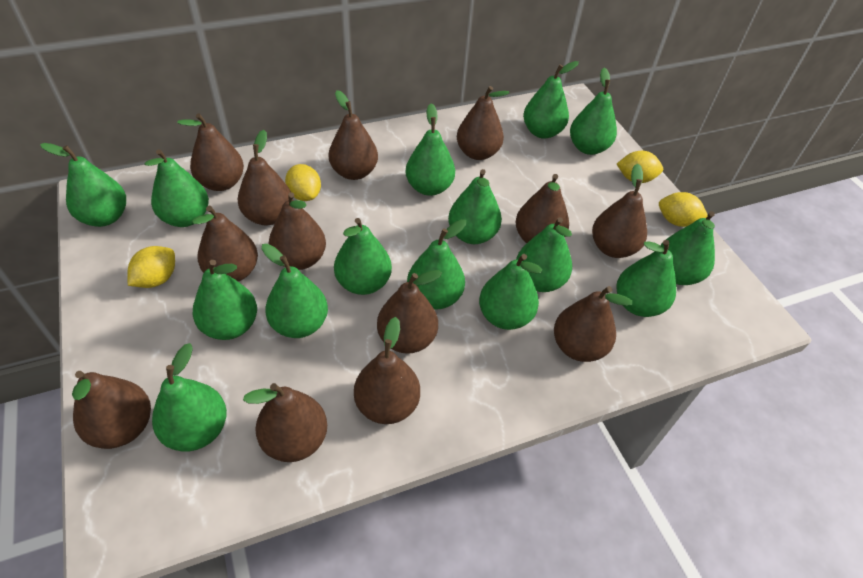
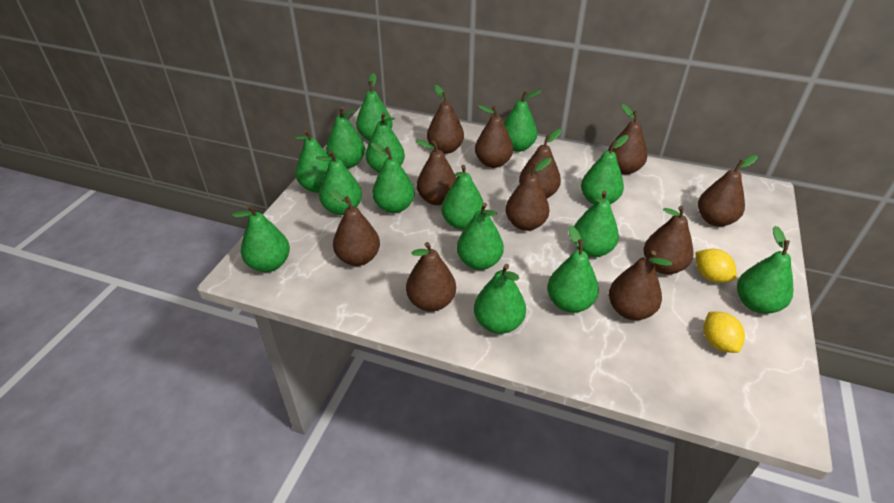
brown pear: 13 -> 11
yellow lemon: 4 -> 2

